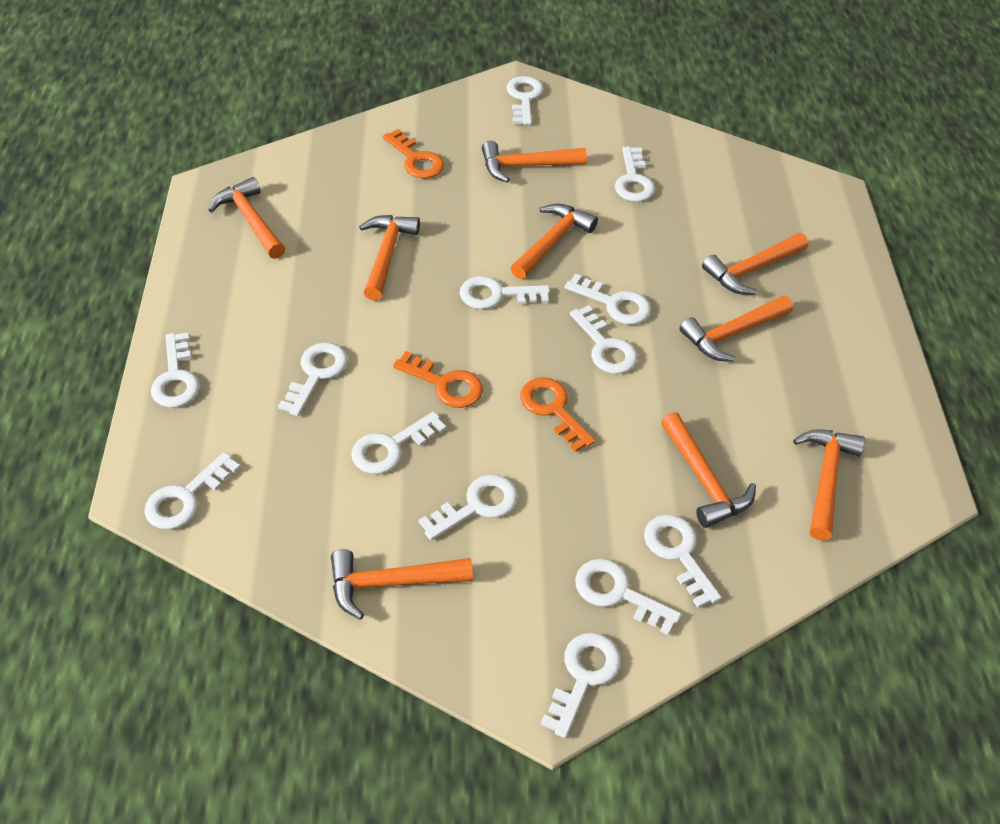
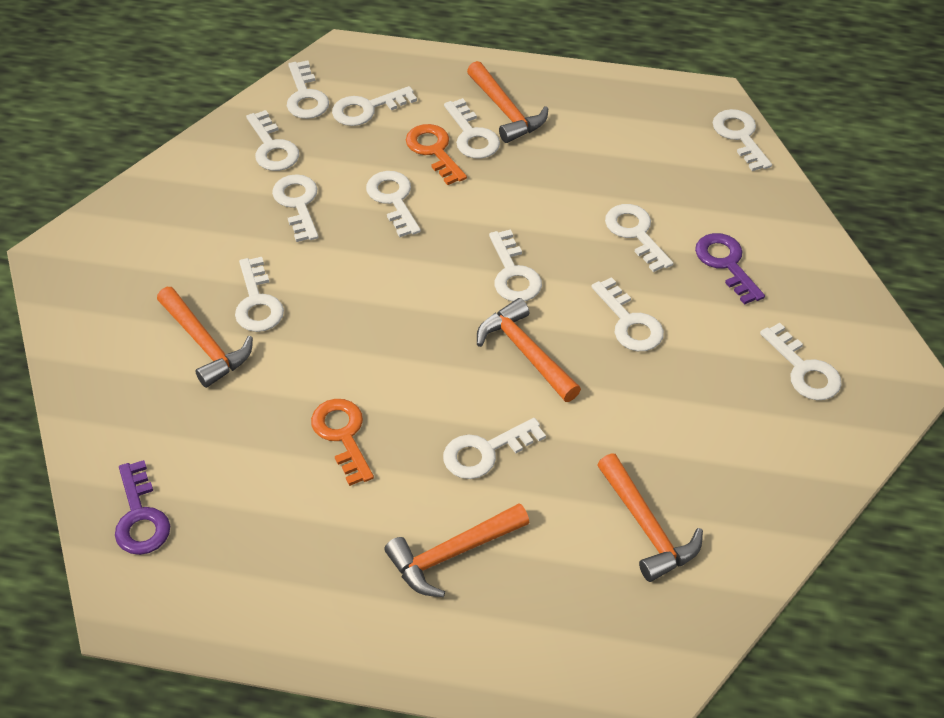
orange hammer: 9 -> 5
orange key: 3 -> 2
purple key: 0 -> 2

